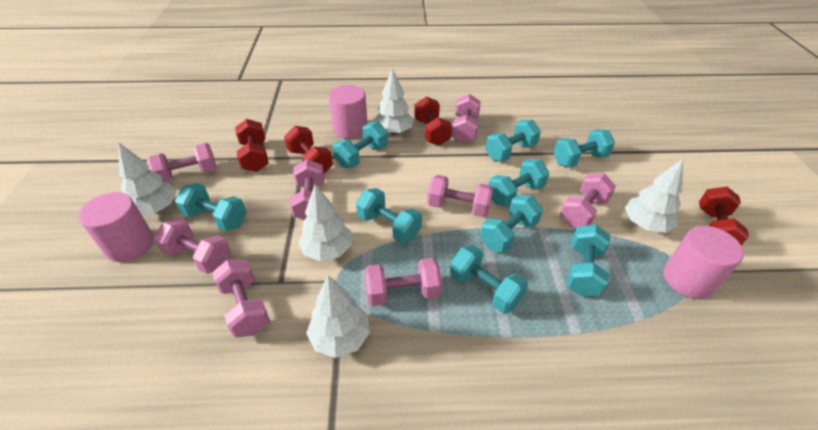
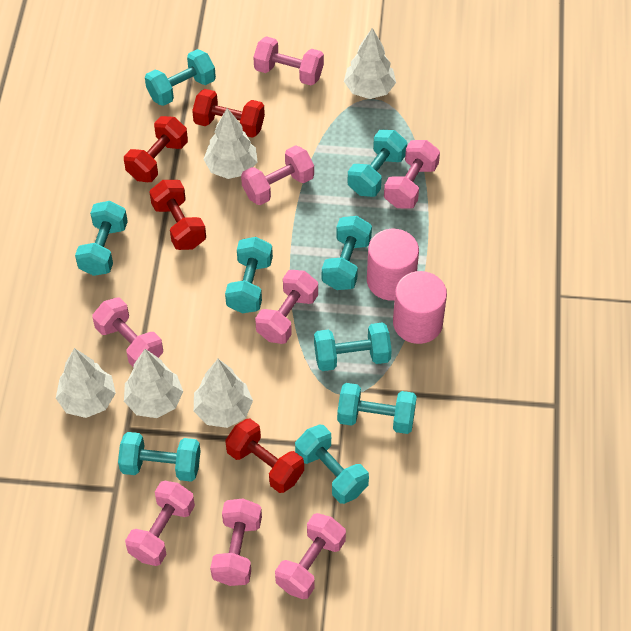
pink cylinder: 3 -> 2

